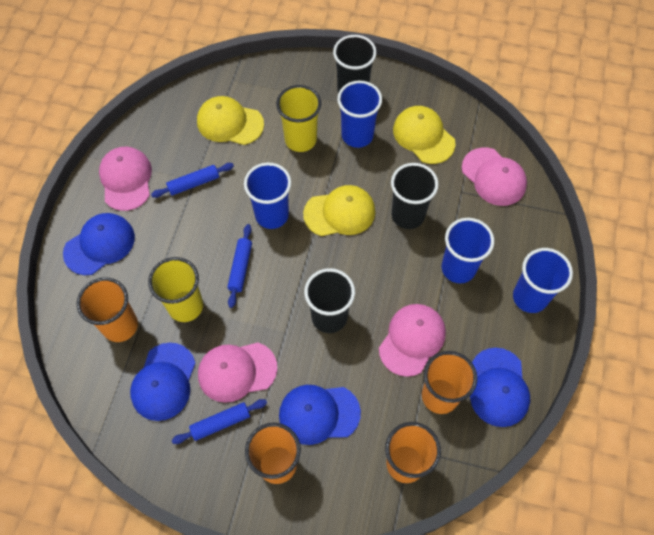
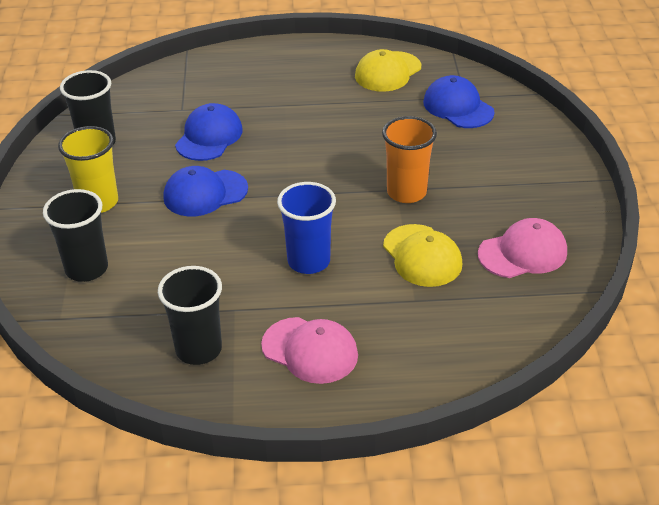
blue cap: 4 -> 3
blue cup: 4 -> 1
blue rolling pin: 3 -> 0
orange cup: 4 -> 1
pink cap: 4 -> 2
yellow cap: 3 -> 2
yellow cup: 2 -> 1

